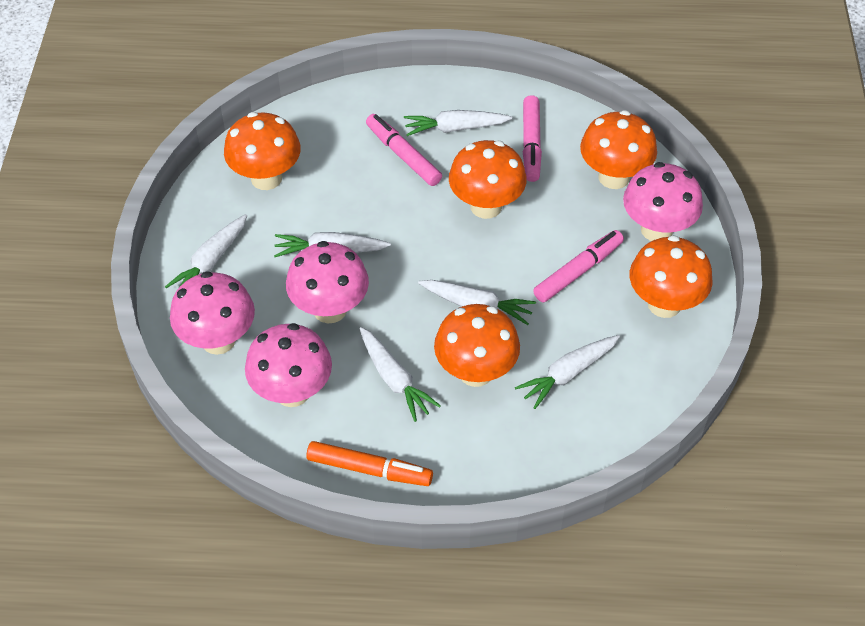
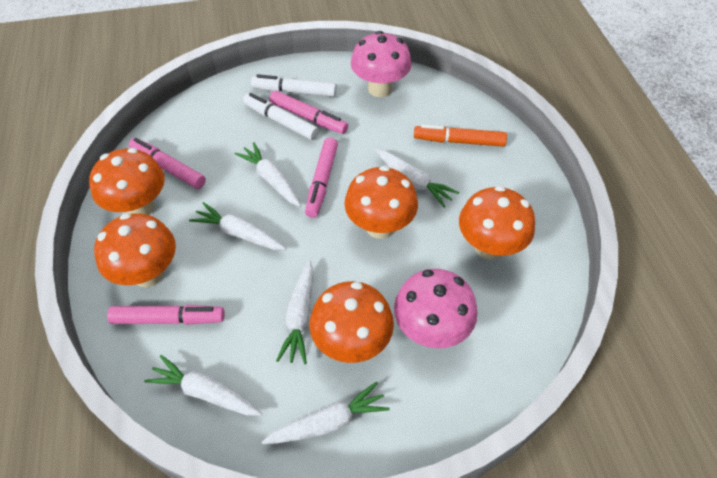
pink marker: 3 -> 4
pink mushroom: 4 -> 2
white marker: 0 -> 2

